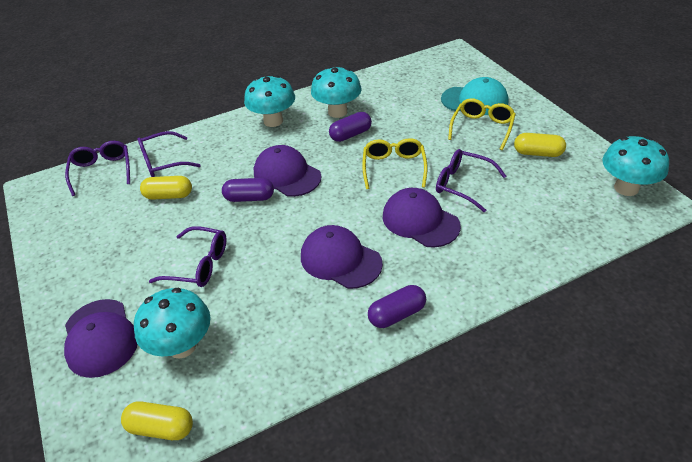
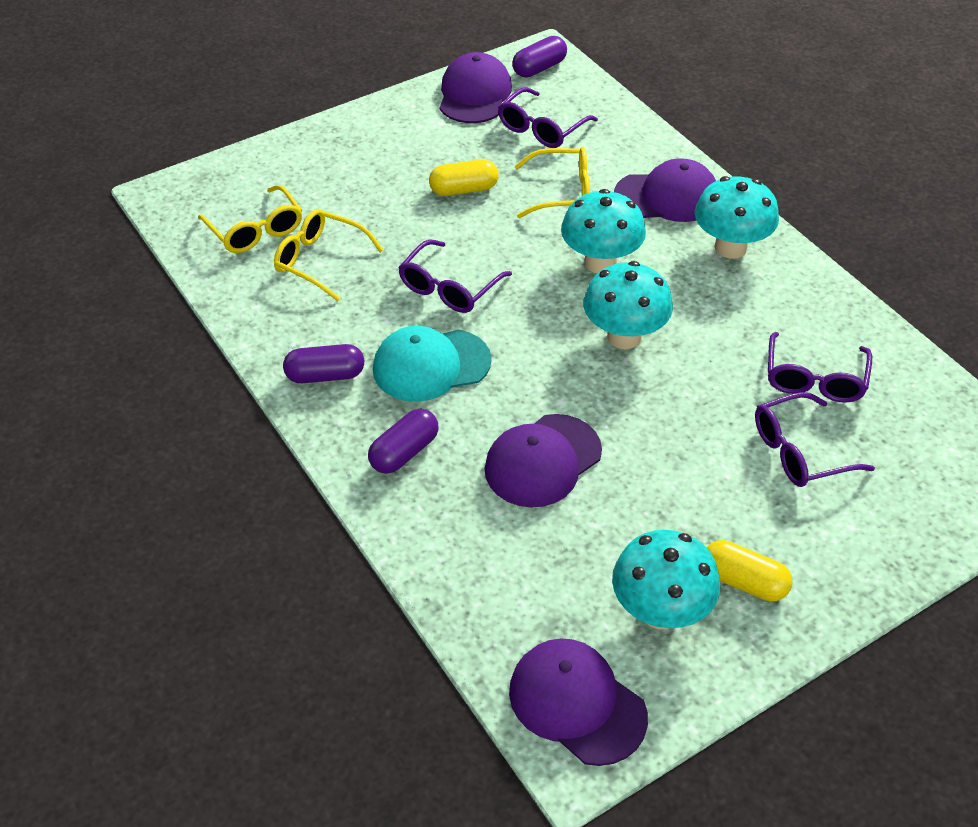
yellow capsule: 3 -> 2
yellow glasses: 2 -> 3

